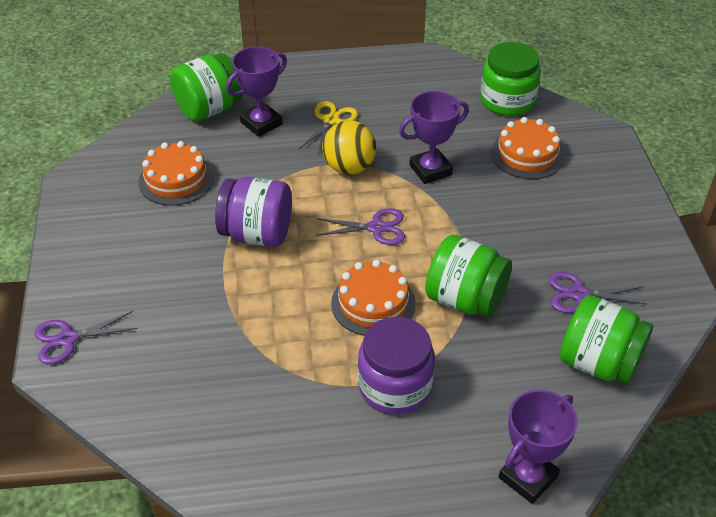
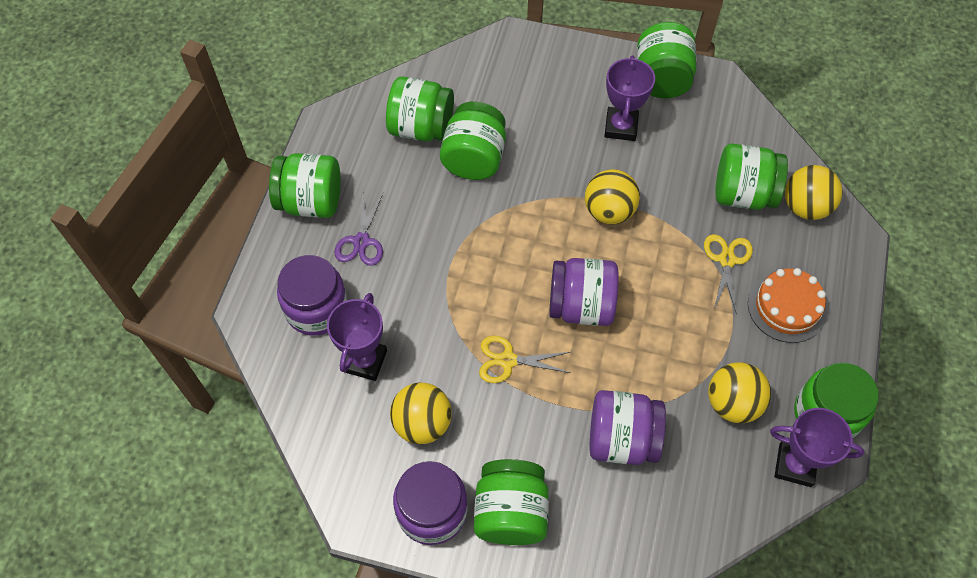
green jar: 4 -> 7
orange cake: 3 -> 1
purple jar: 2 -> 4
purple scissors: 3 -> 1
yellow ball: 1 -> 4
yellow scissors: 1 -> 2

